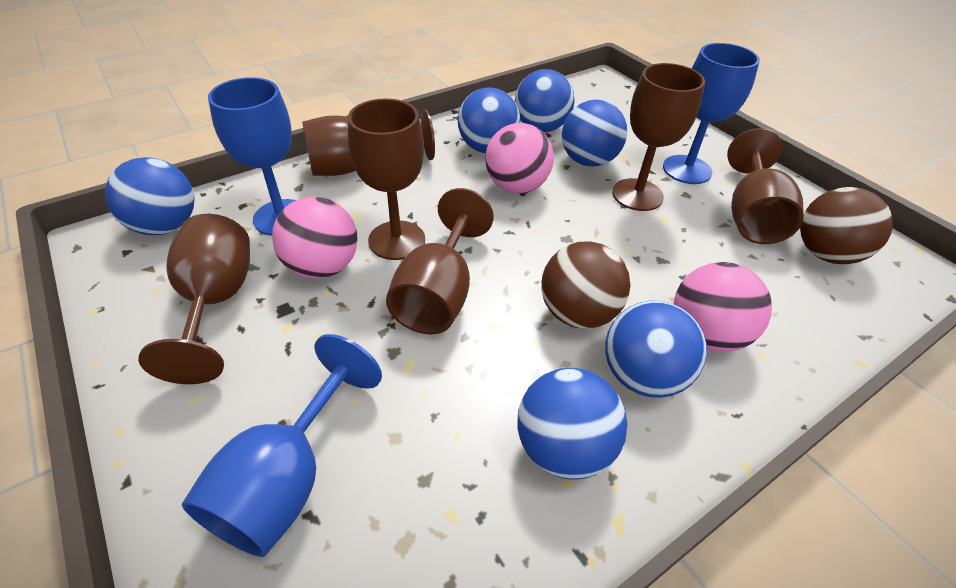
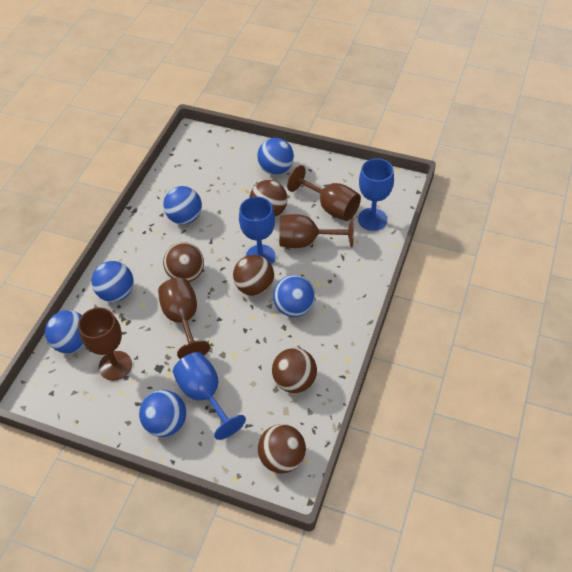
brown ball: 2 -> 5
brown goblet: 6 -> 4
pink ball: 3 -> 0

